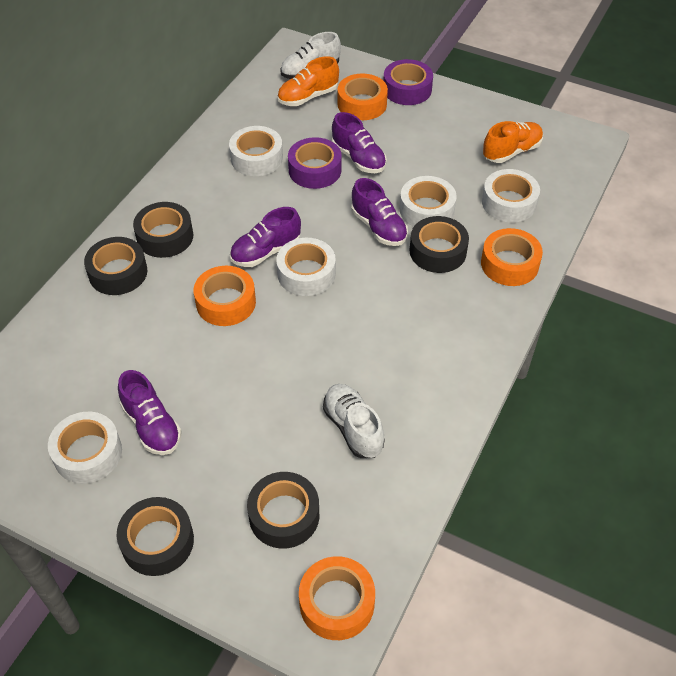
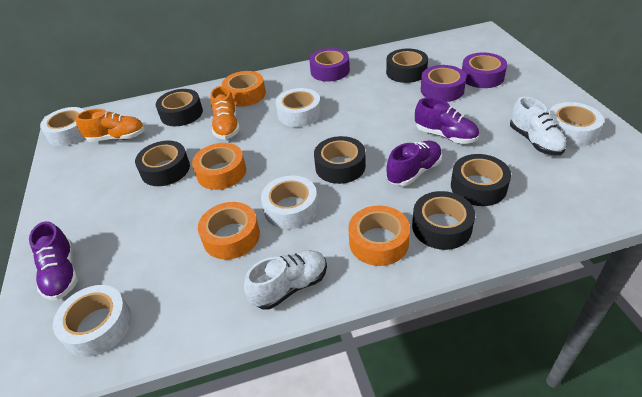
black tape: 5 -> 6
purple shoe: 4 -> 3
purple tape: 2 -> 3

